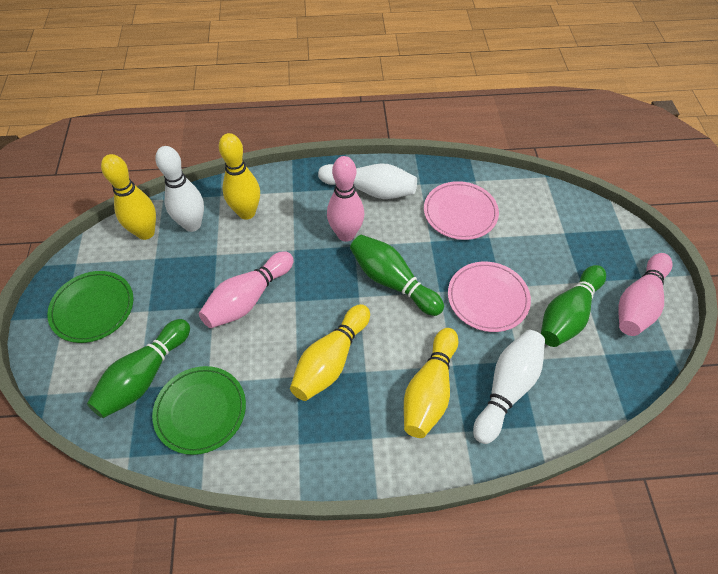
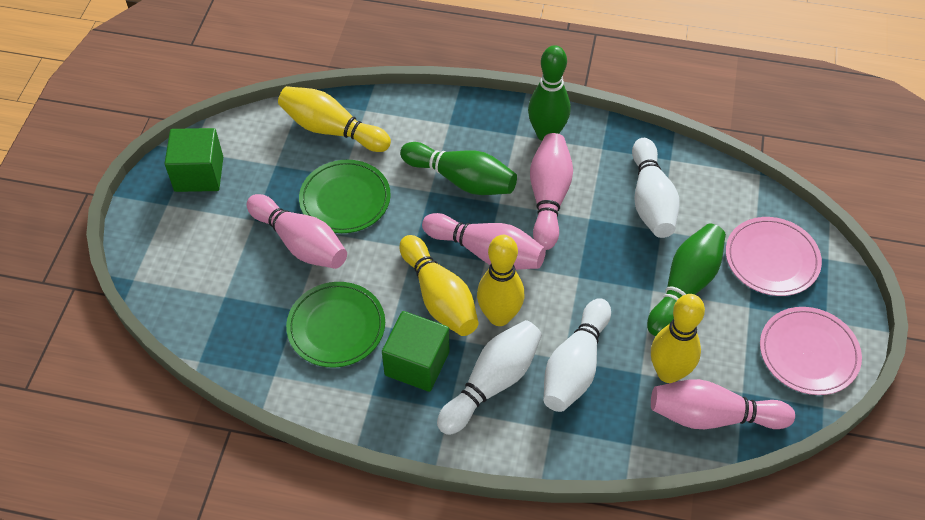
green cube: 0 -> 2
pink bowling pin: 3 -> 4

